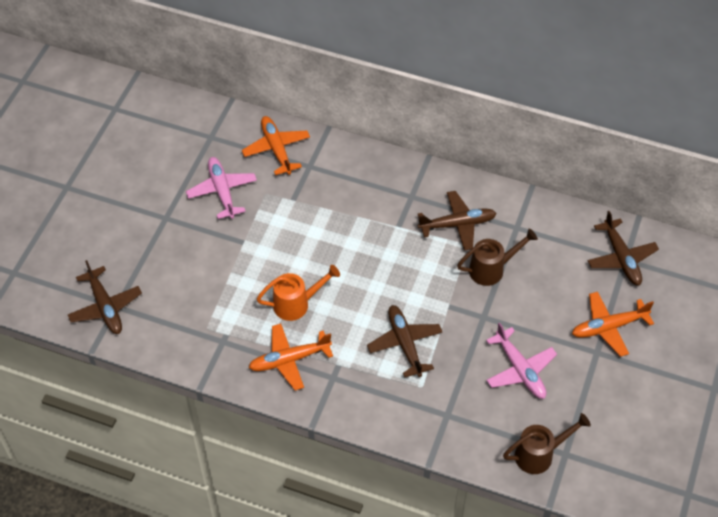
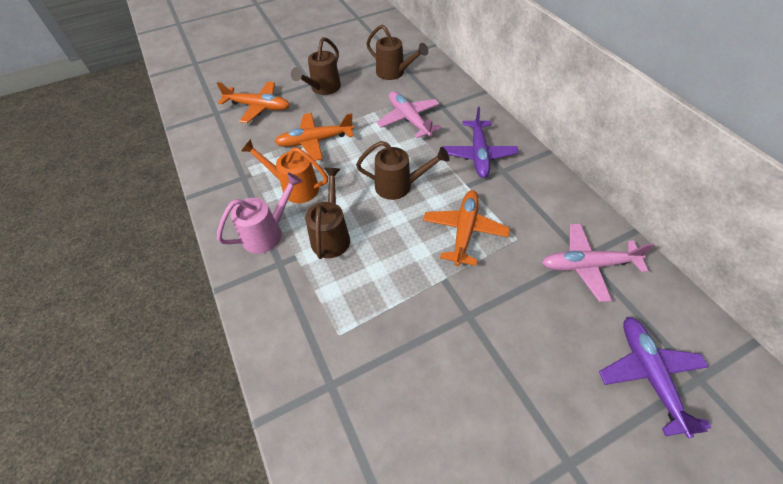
brown plane: 4 -> 0
brown watering can: 2 -> 4
pink watering can: 0 -> 1
purple plane: 0 -> 2

